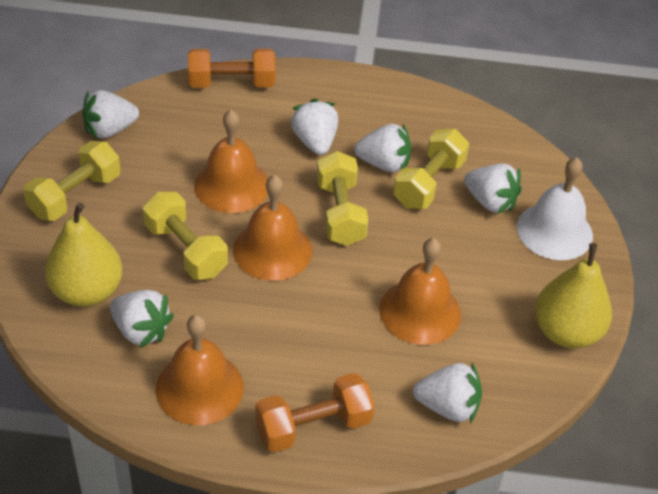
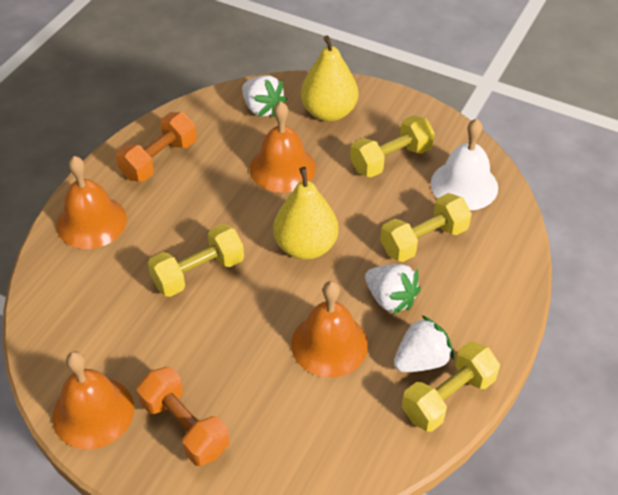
white strawberry: 6 -> 3

